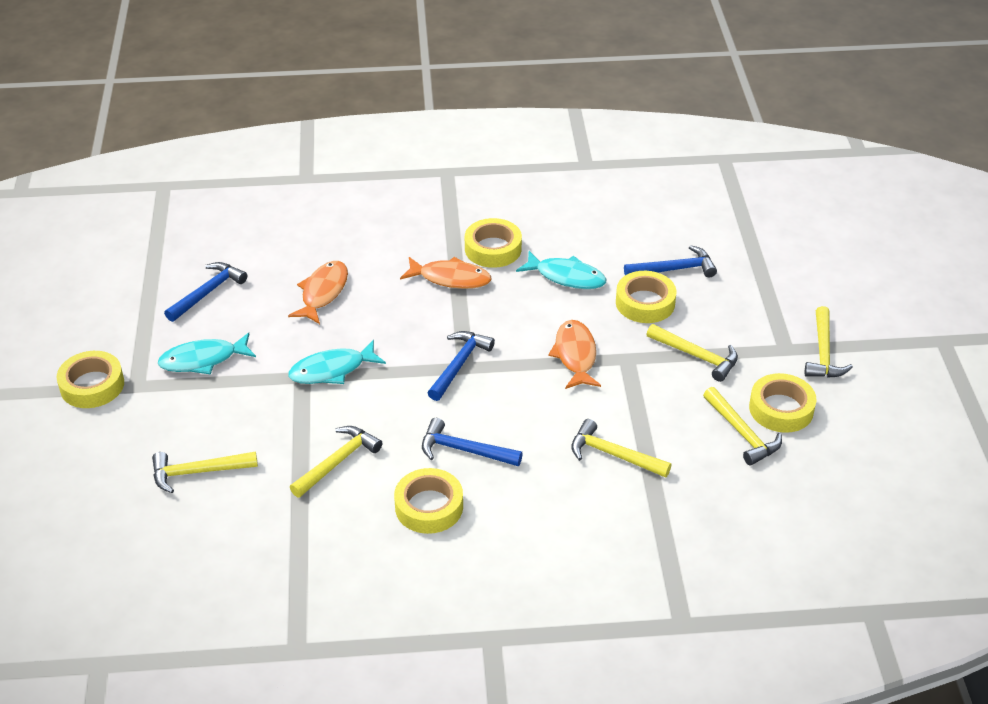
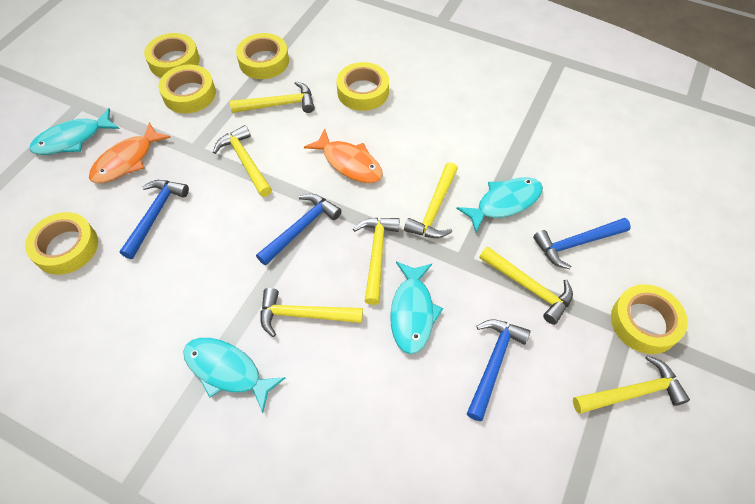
orange fish: 3 -> 2
turquoise fish: 3 -> 4
yellow hammer: 6 -> 7
yellow tape: 5 -> 6

